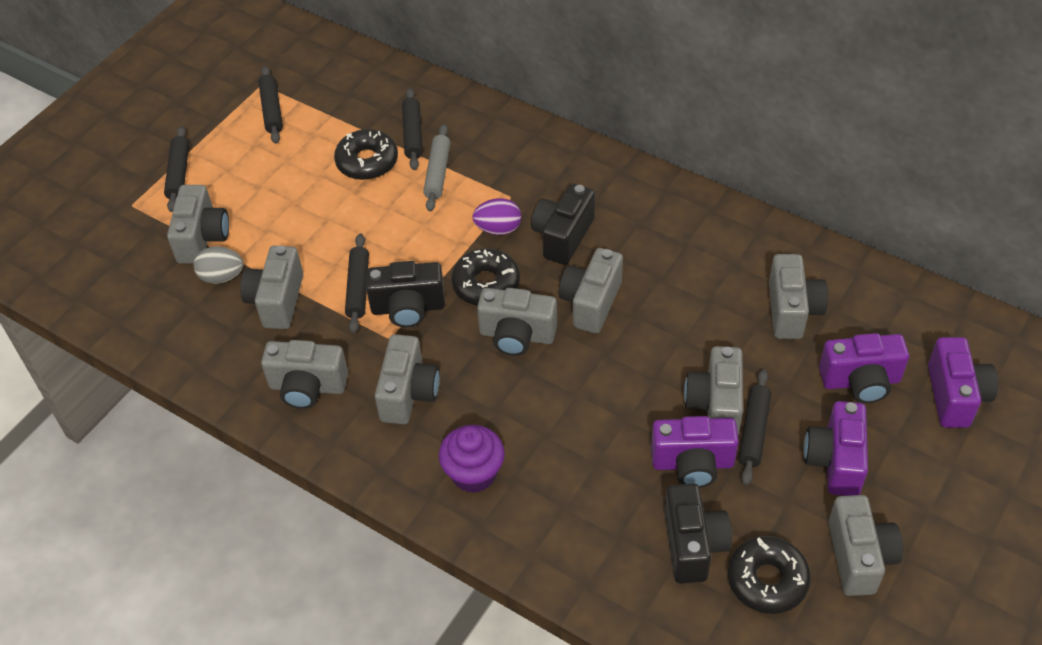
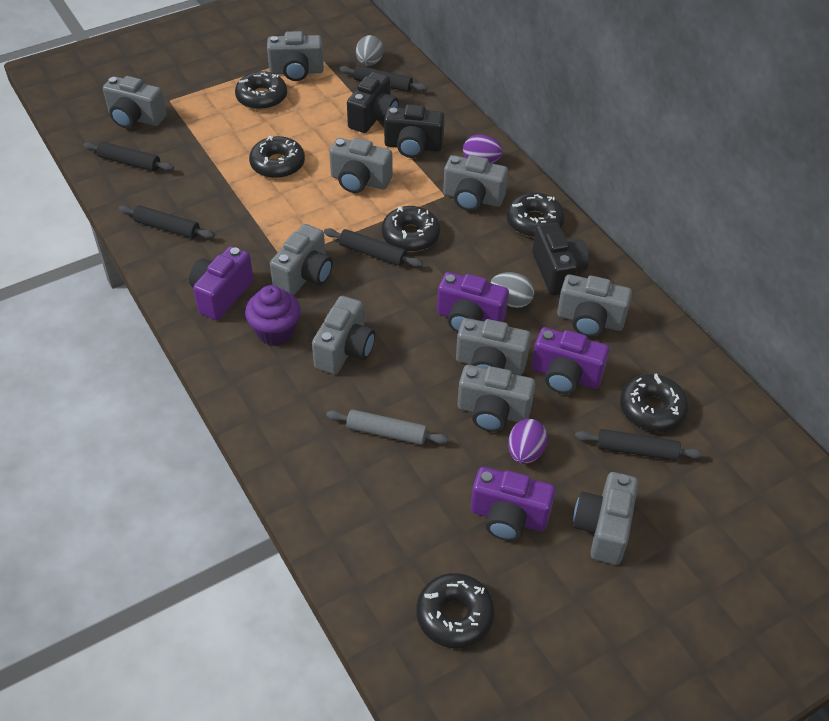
black donut: 3 -> 6
grey camera: 9 -> 10
grey egg: 1 -> 2
purple egg: 1 -> 2

